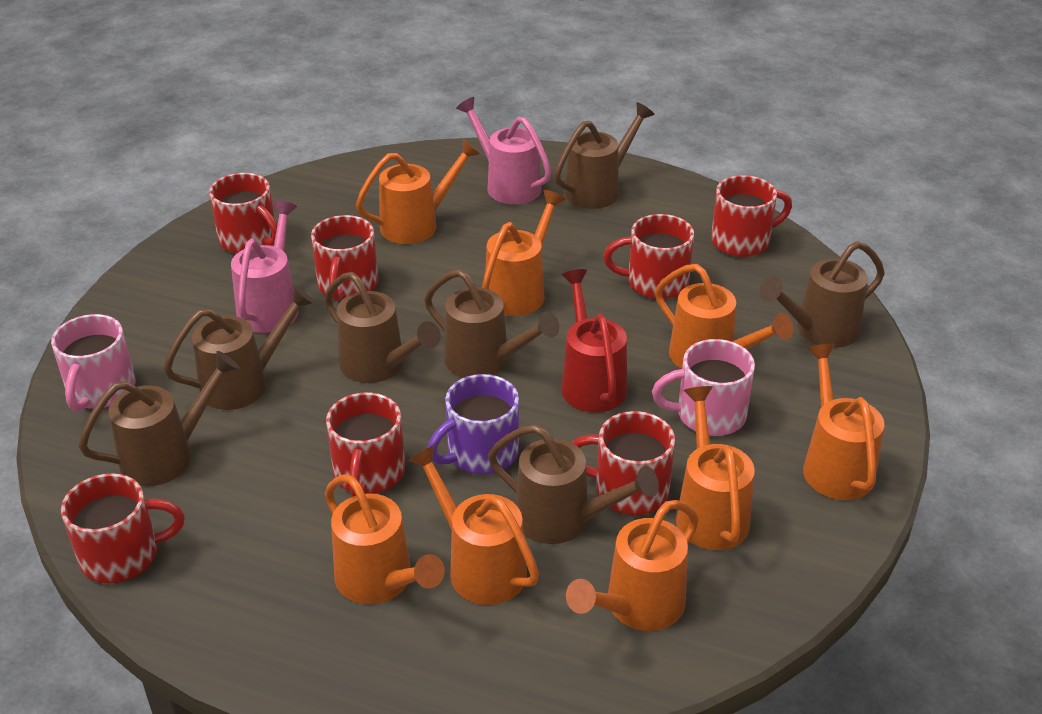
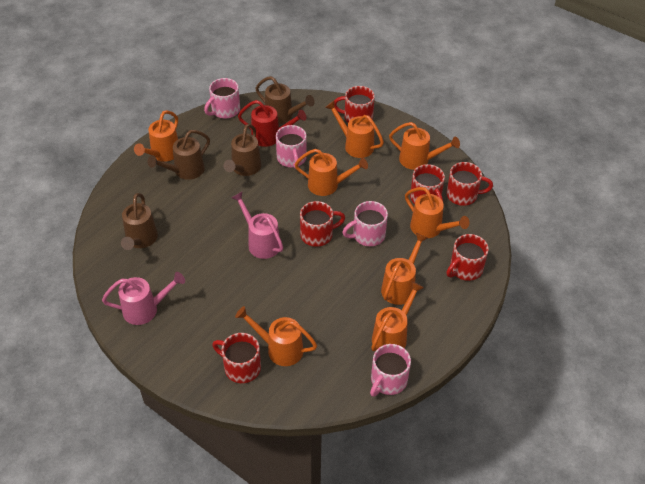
brown watering can: 7 -> 4
pink mug: 2 -> 4
purple mug: 1 -> 0
red mug: 7 -> 6

